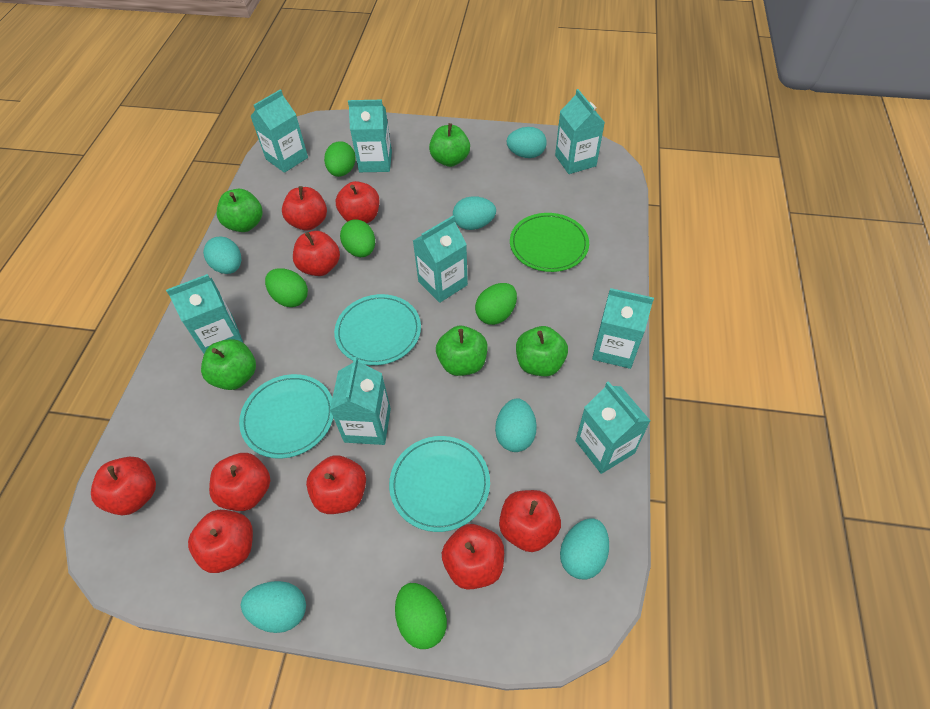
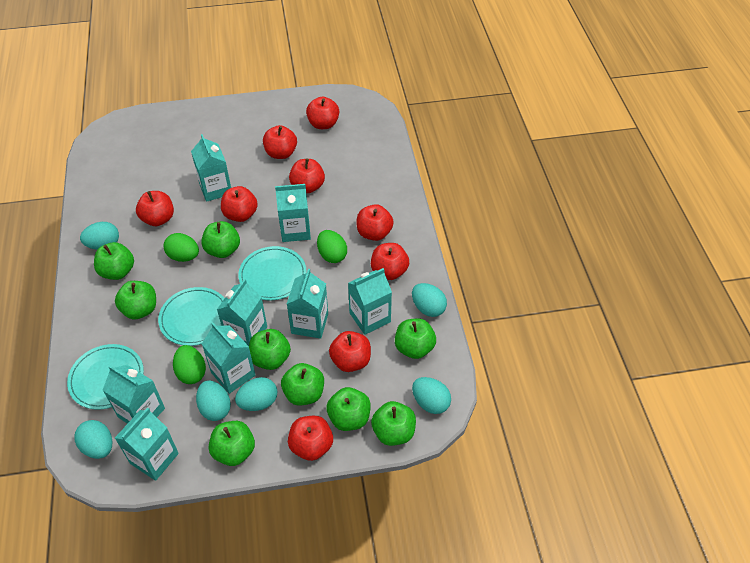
green apple: 5 -> 9
green egg: 5 -> 3
green plate: 1 -> 0

